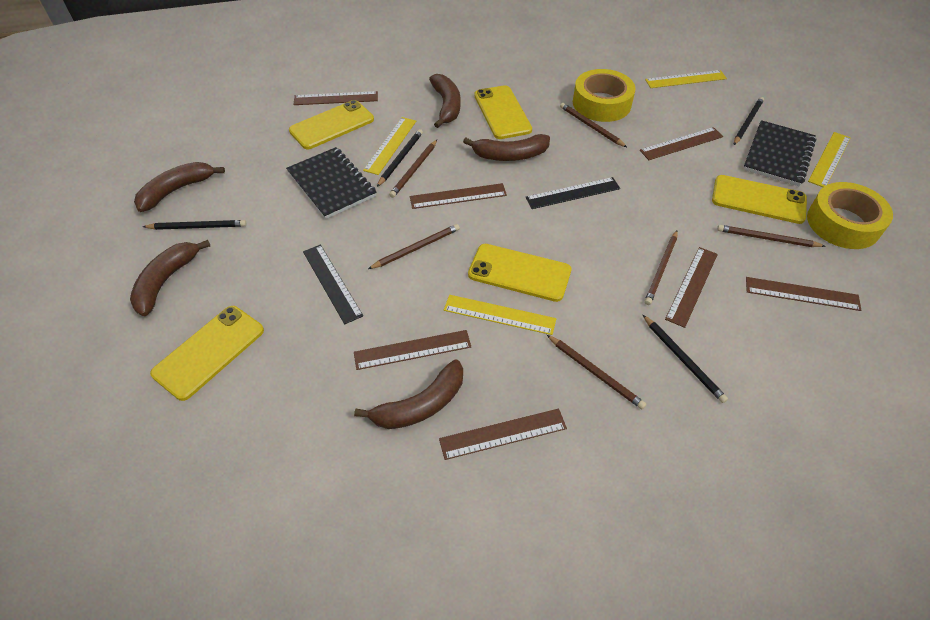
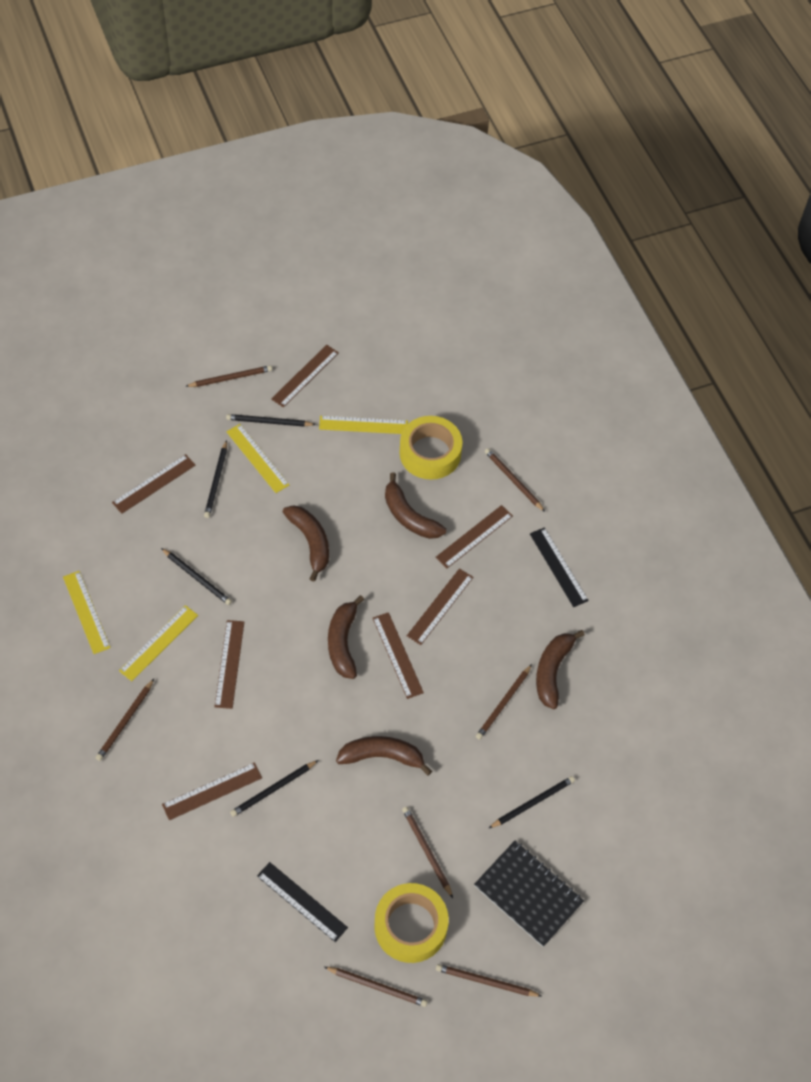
black notebook: 2 -> 1
black pencil: 4 -> 5
brown pencil: 6 -> 7
yellow phone: 5 -> 0

